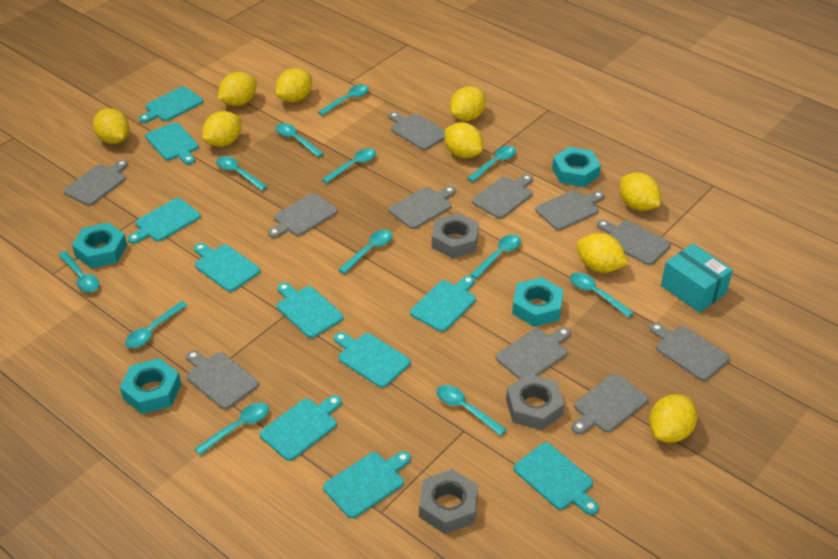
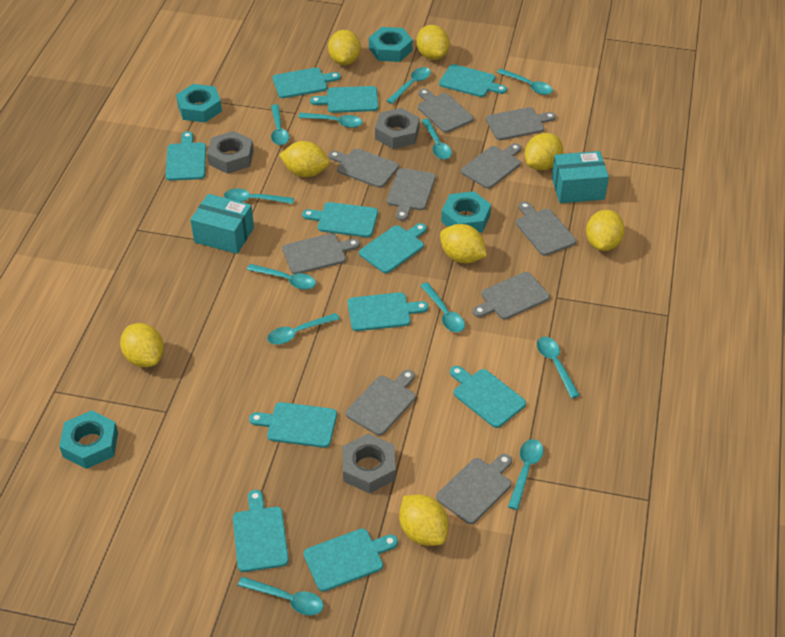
grey cutting board: 11 -> 10
turquoise box: 1 -> 2
turquoise cutting board: 10 -> 11
yellow lemon: 9 -> 8

